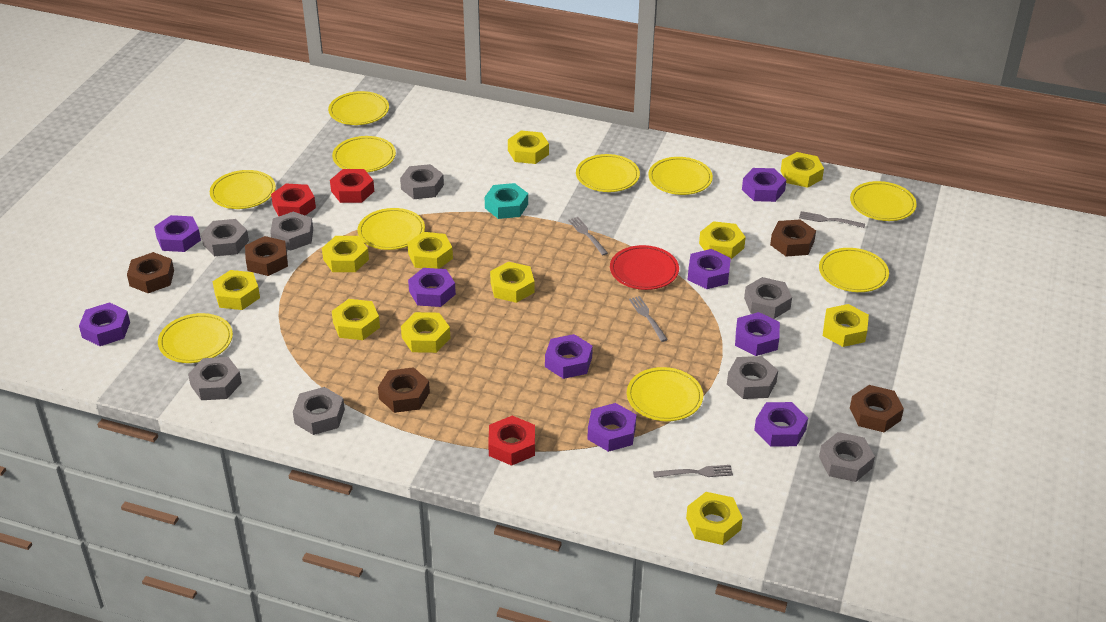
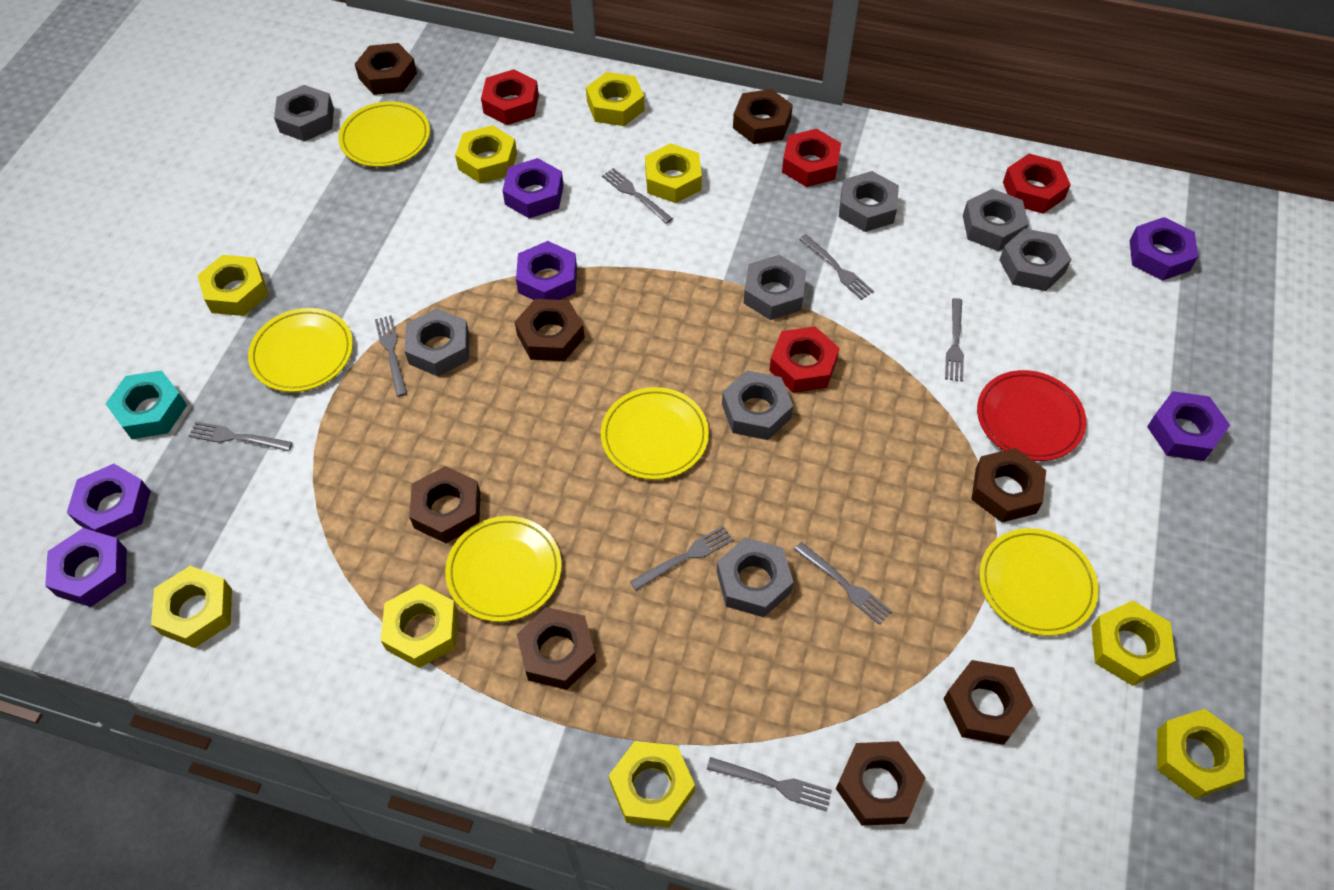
brown nut: 5 -> 8
grey fork: 4 -> 8
purple nut: 9 -> 6
red nut: 3 -> 4
yellow nut: 11 -> 9
yellow plate: 10 -> 5

